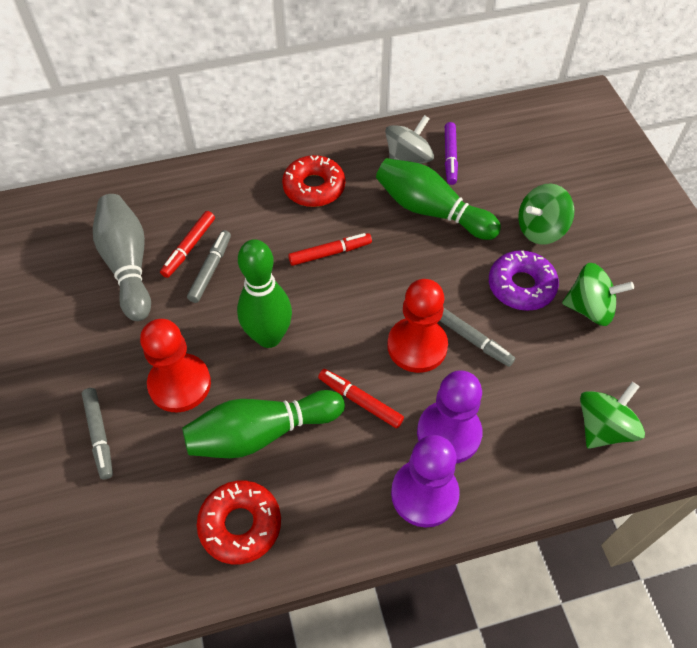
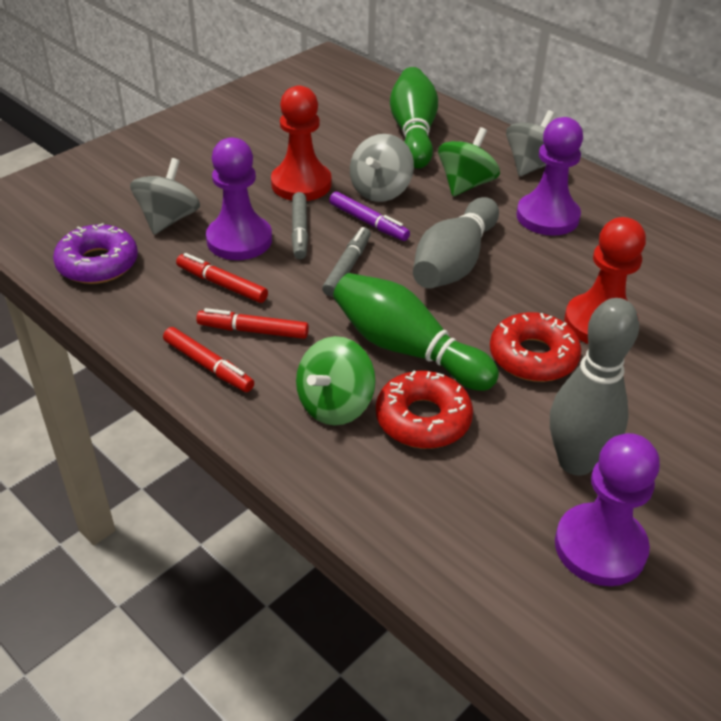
green bowling pin: 3 -> 2
green spinning top: 3 -> 2
grey bowling pin: 1 -> 2
grey marker: 3 -> 2
grey spinning top: 1 -> 3
purple pawn: 2 -> 3

